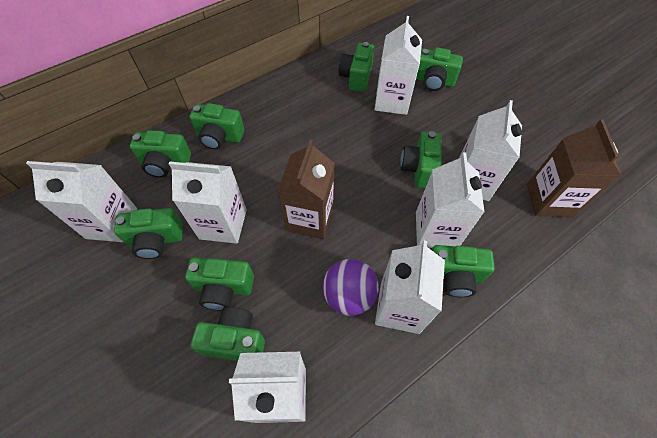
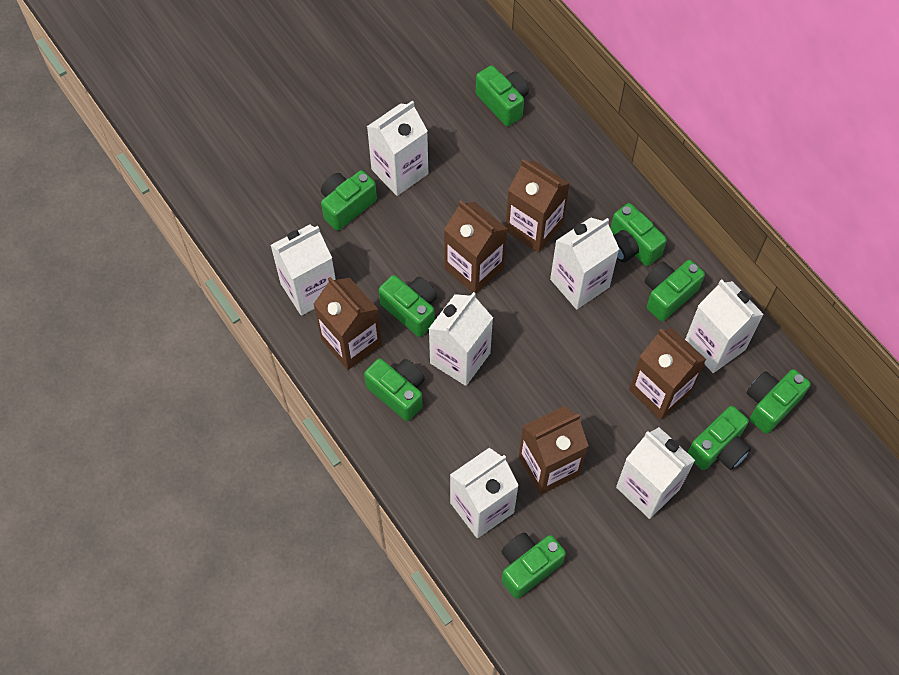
brown carton: 2 -> 5
purple ball: 1 -> 0

